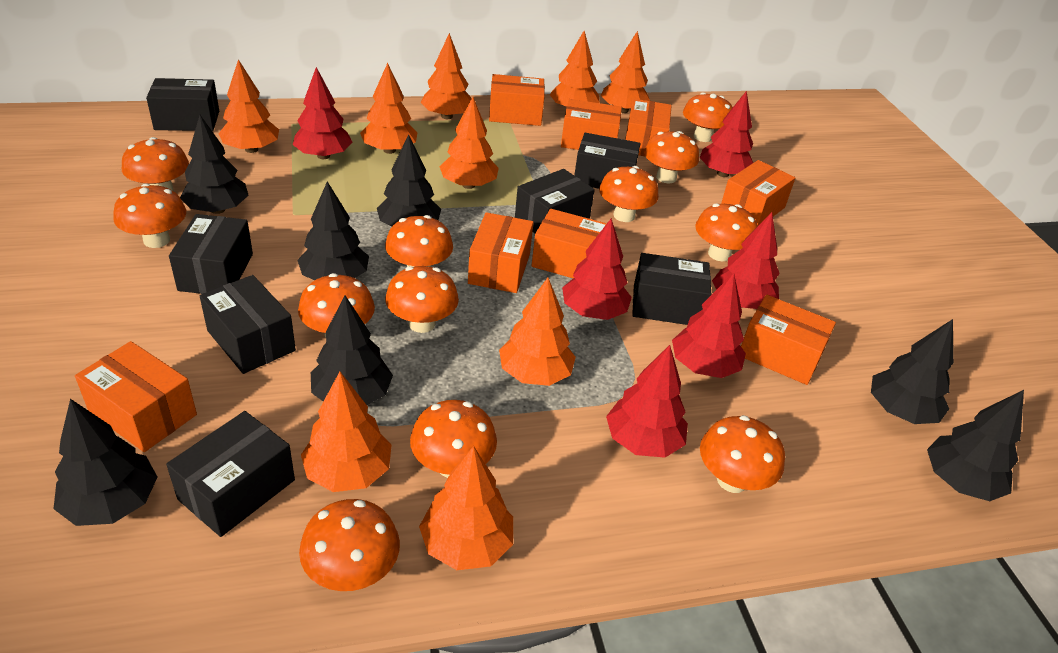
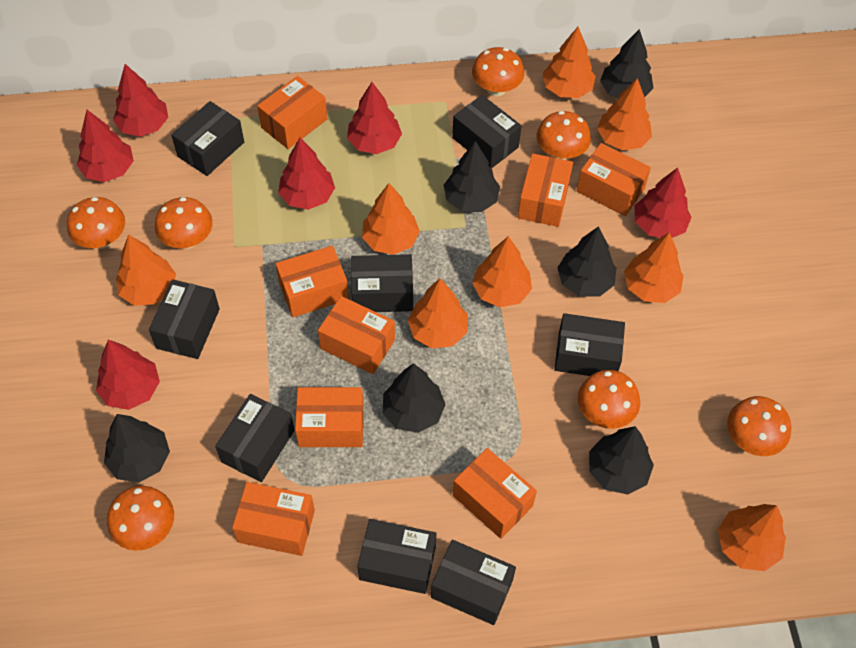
black box: 7 -> 8
black tree: 7 -> 6
orange mushroom: 12 -> 7
orange tree: 9 -> 8

